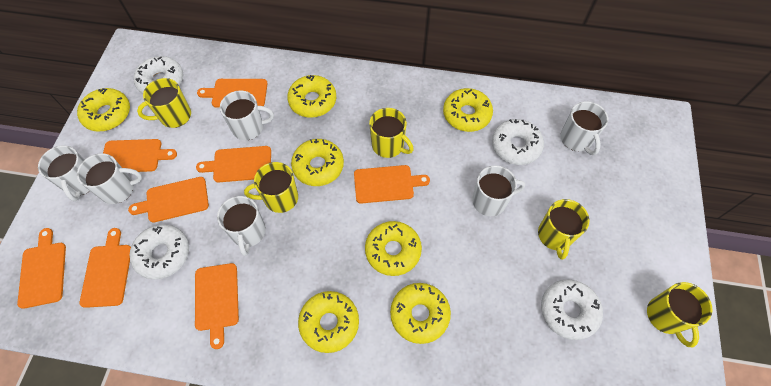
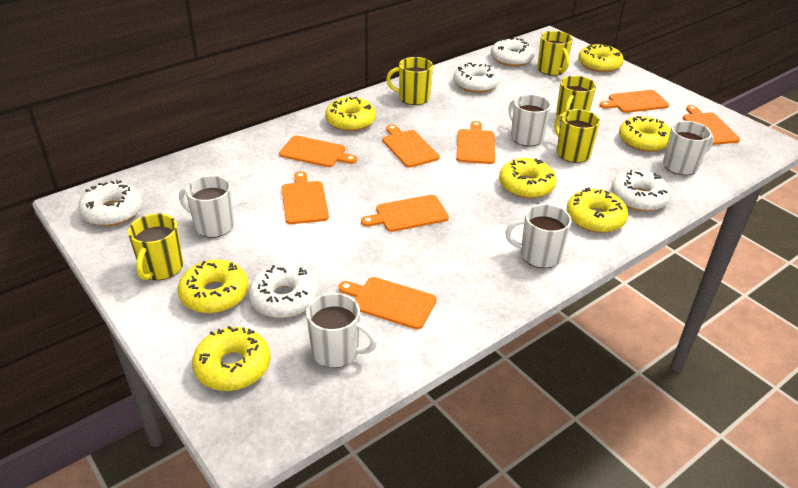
white donut: 4 -> 5
white mug: 6 -> 5

